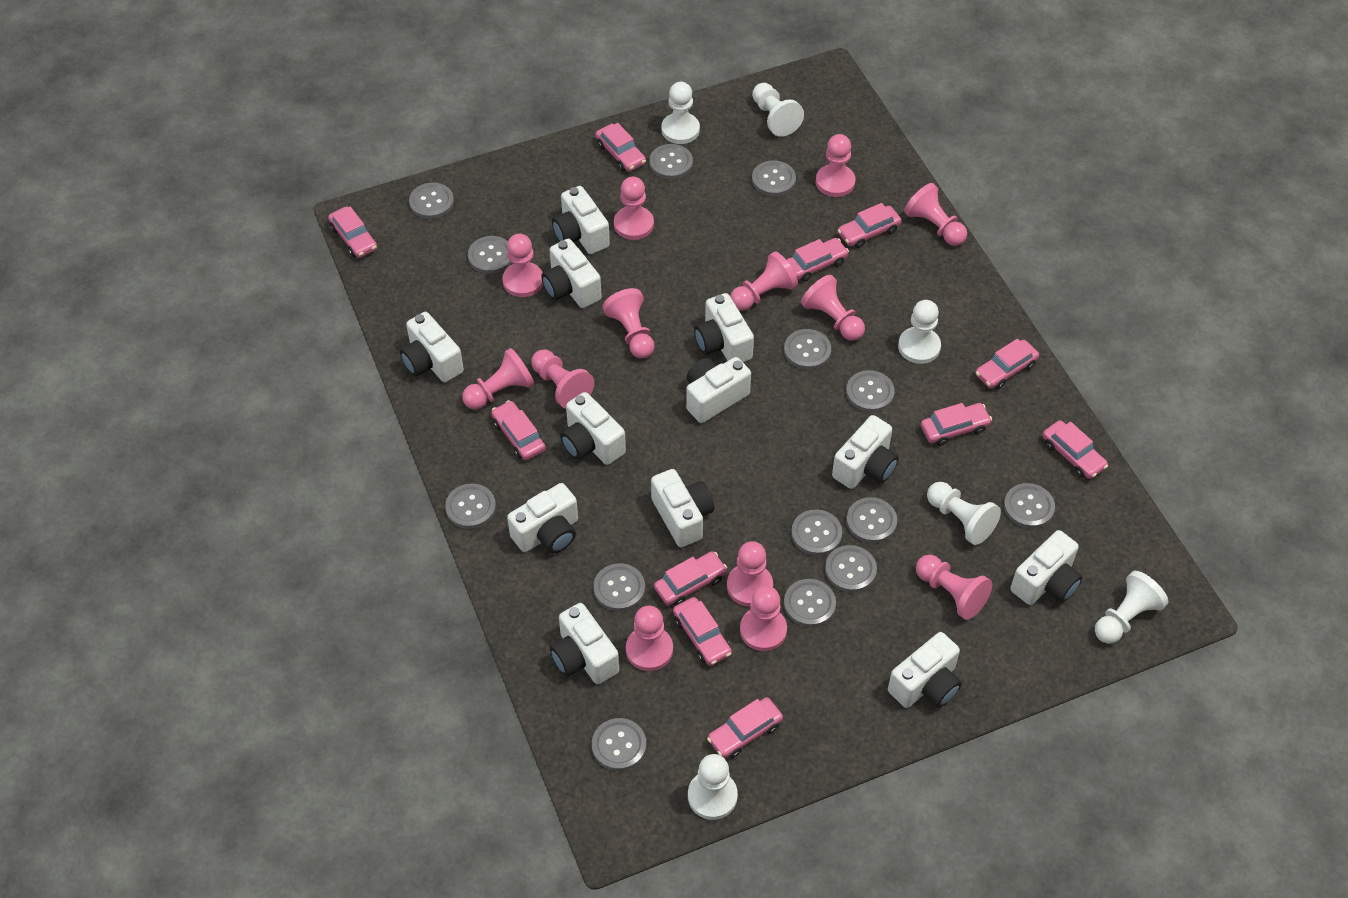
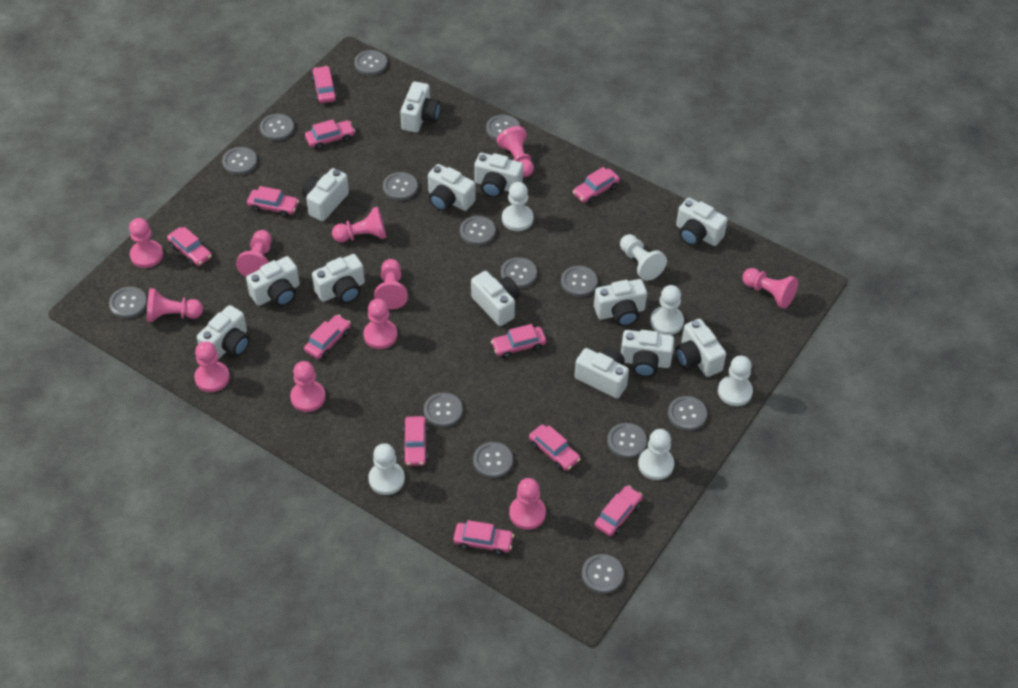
pink pawn: 13 -> 11
white camera: 12 -> 13

